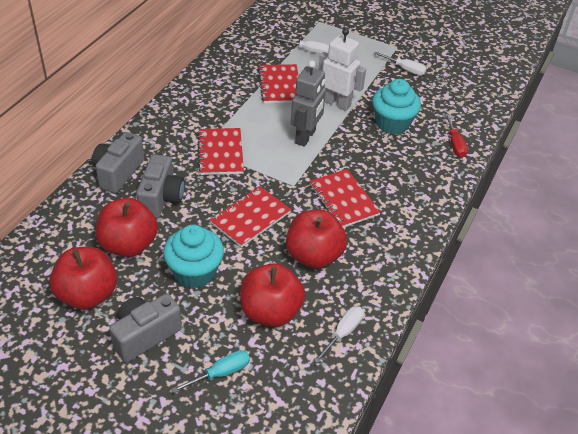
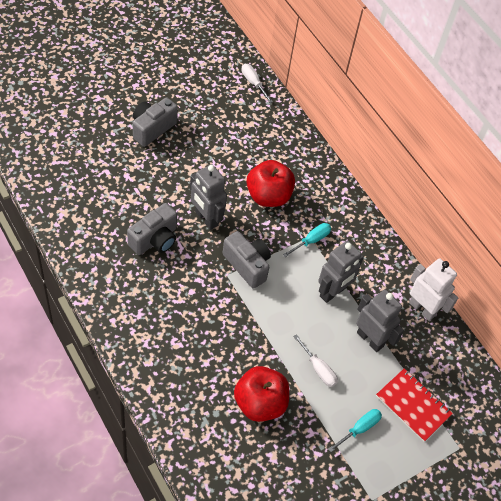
grey robot: 1 -> 3
red apple: 4 -> 2
red notebook: 4 -> 1
red screwdriver: 1 -> 0
turquoise cupcake: 2 -> 0
turquoise screwdriver: 1 -> 2
white screwdriver: 3 -> 2

